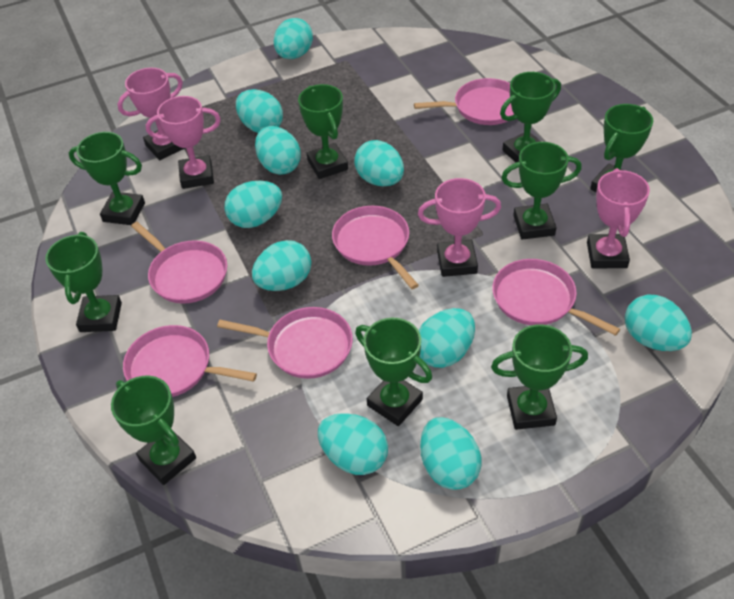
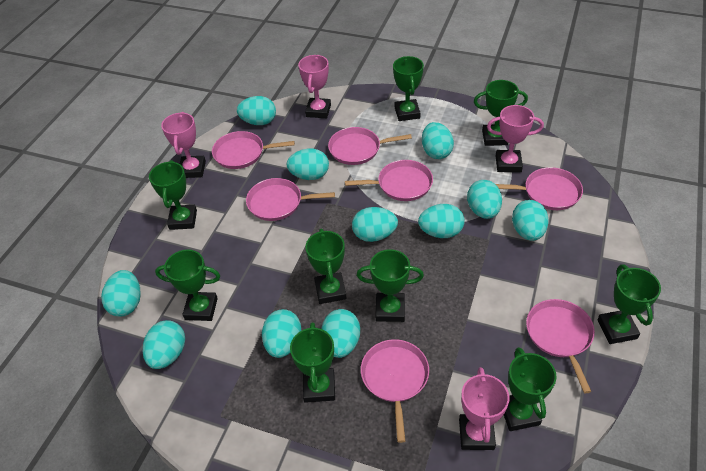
pink pan: 6 -> 7
turquoise egg: 10 -> 11

